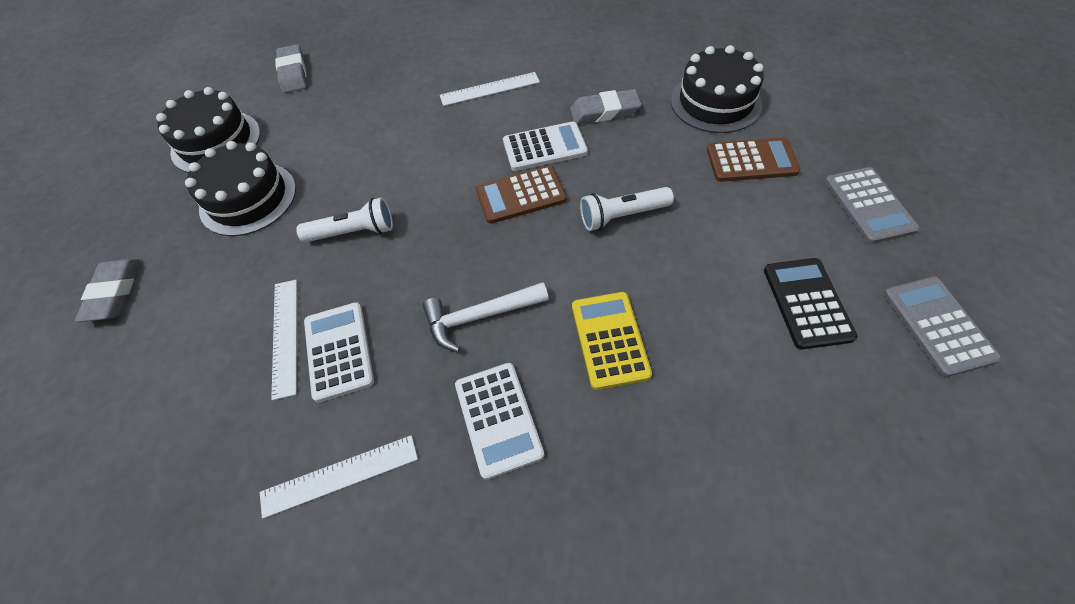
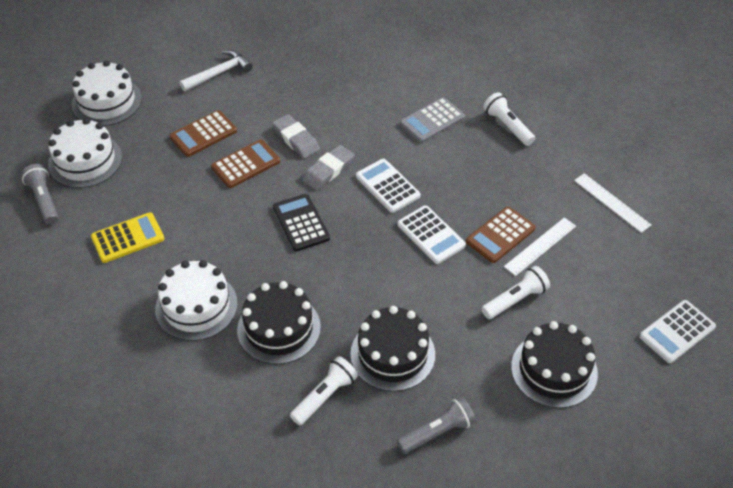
brown calculator: 2 -> 3
grey calculator: 2 -> 1
grey eraser: 3 -> 2
grey flashlight: 0 -> 2
white cake: 0 -> 3
white flashlight: 2 -> 3
white ruler: 3 -> 2

